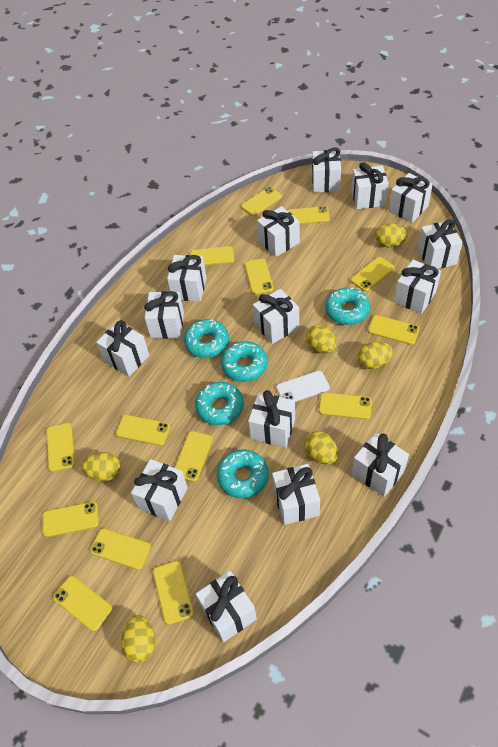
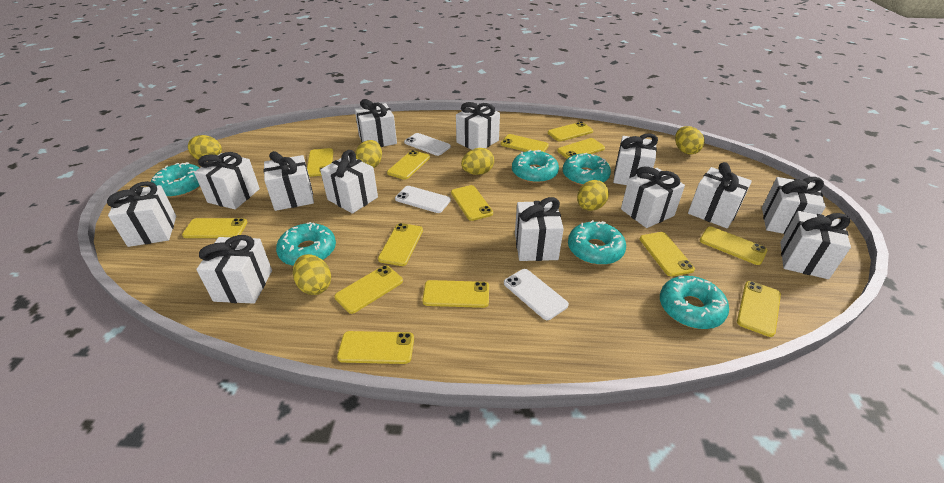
turquoise donut: 5 -> 6
white gift: 15 -> 13
white phone: 1 -> 3

